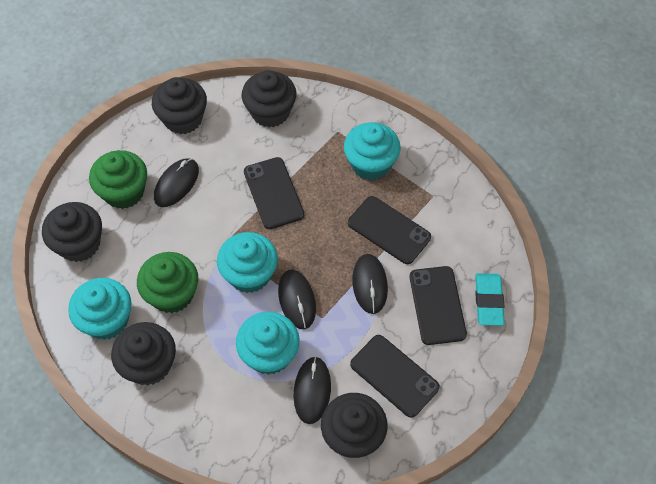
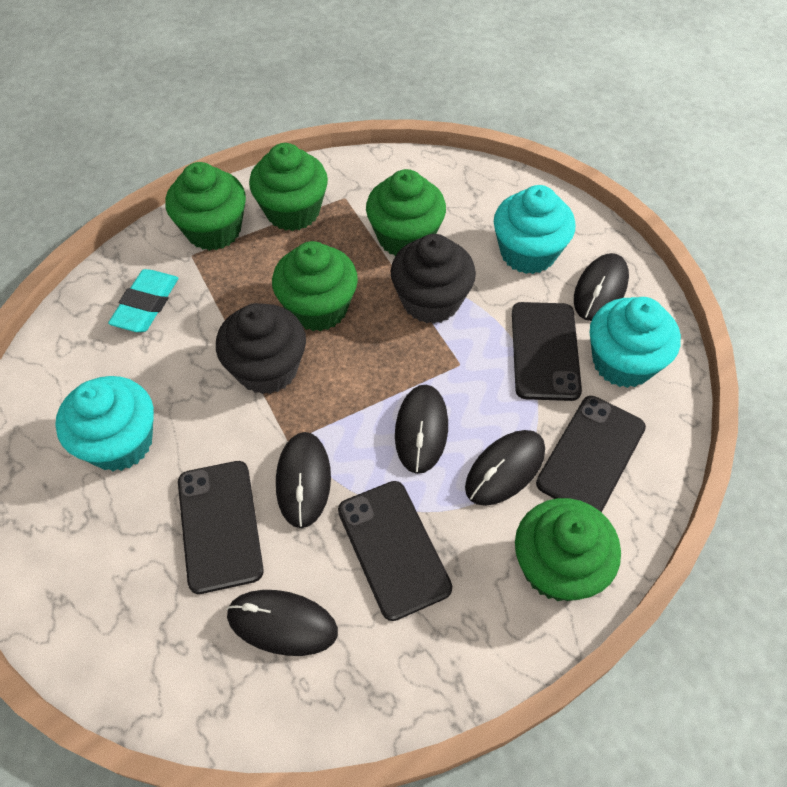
black cupcake: 5 -> 2
black mouse: 4 -> 5
green cupcake: 2 -> 5
turquoise cupcake: 4 -> 3

